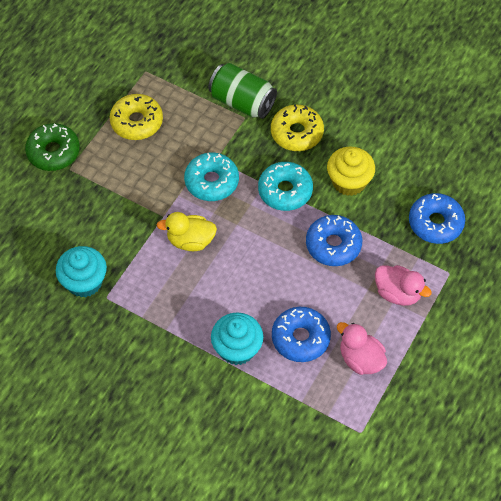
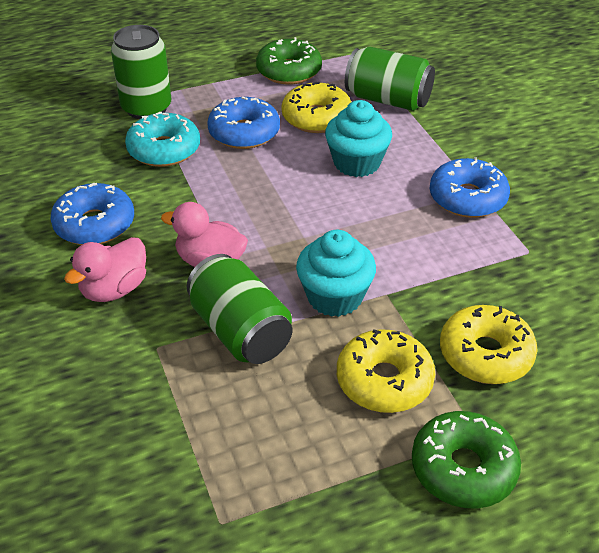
green can: 1 -> 3
green donut: 1 -> 2
turquoise donut: 2 -> 1
yellow cupcake: 1 -> 0
yellow donut: 2 -> 3
yellow duck: 1 -> 0

